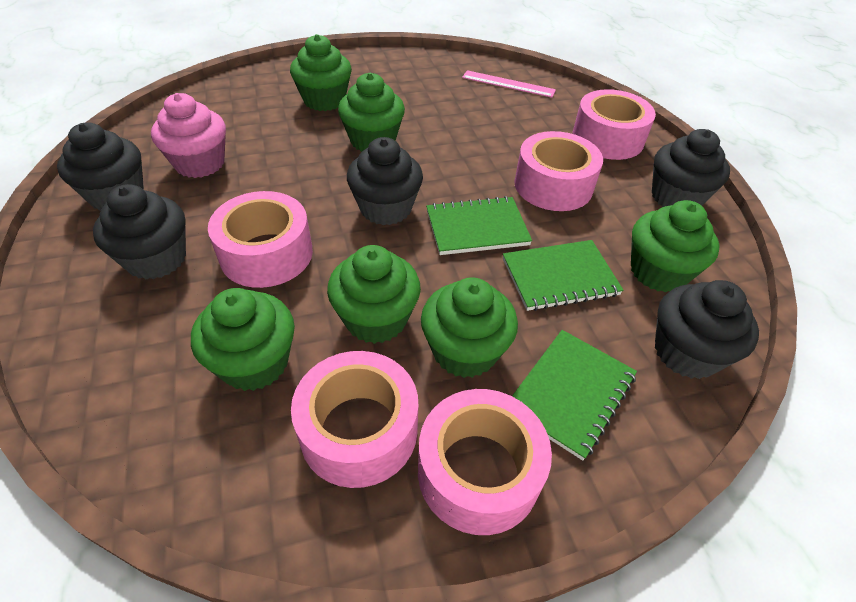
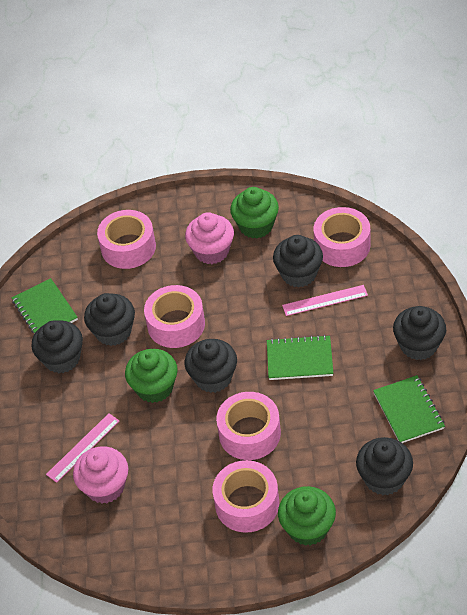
black cupcake: 5 -> 6
green cupcake: 6 -> 3
pink cupcake: 1 -> 2
pink ruler: 1 -> 2

